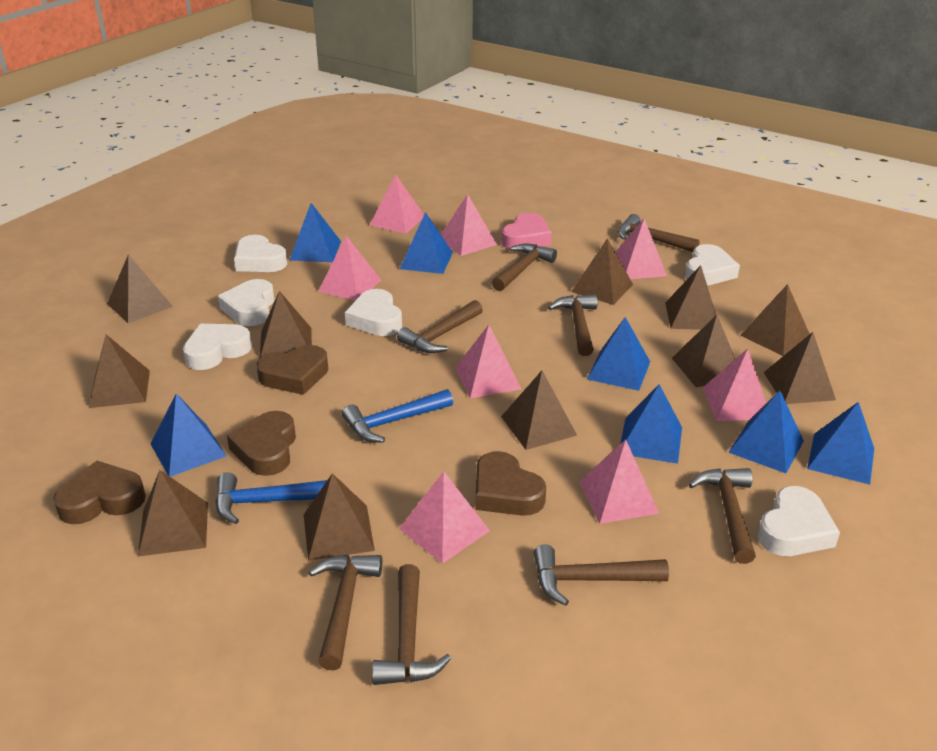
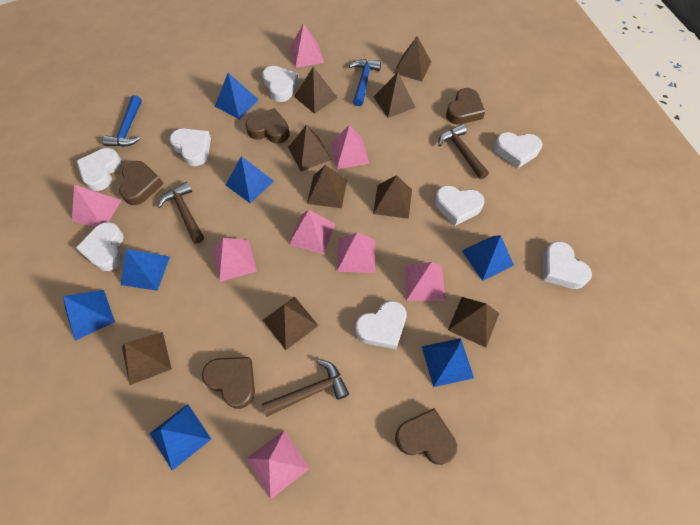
brown hammer: 8 -> 3
brown heart: 4 -> 5
brown pyramid: 11 -> 9
pink heart: 1 -> 0
white heart: 6 -> 8

